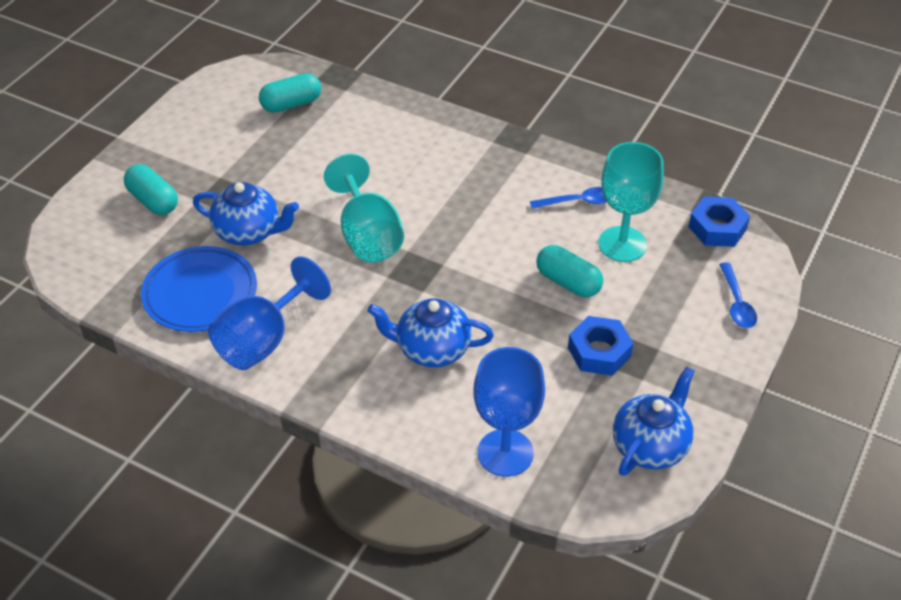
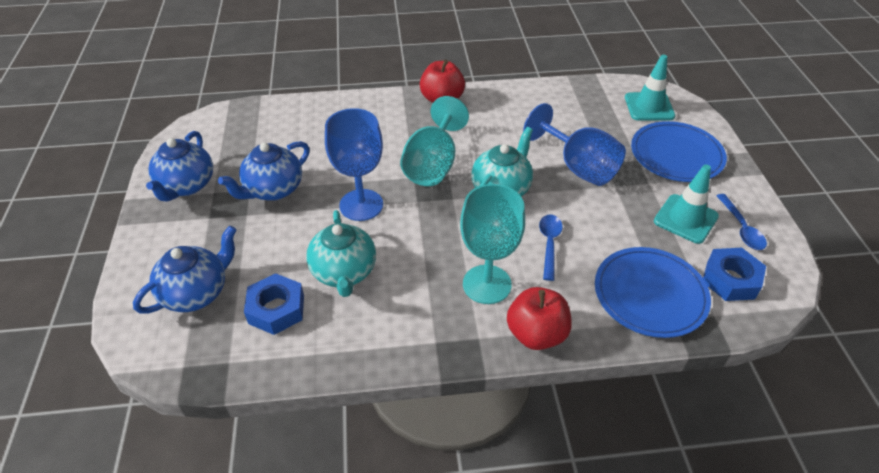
blue plate: 1 -> 2
red apple: 0 -> 2
turquoise capsule: 3 -> 0
turquoise teapot: 0 -> 2
turquoise traffic cone: 0 -> 2

